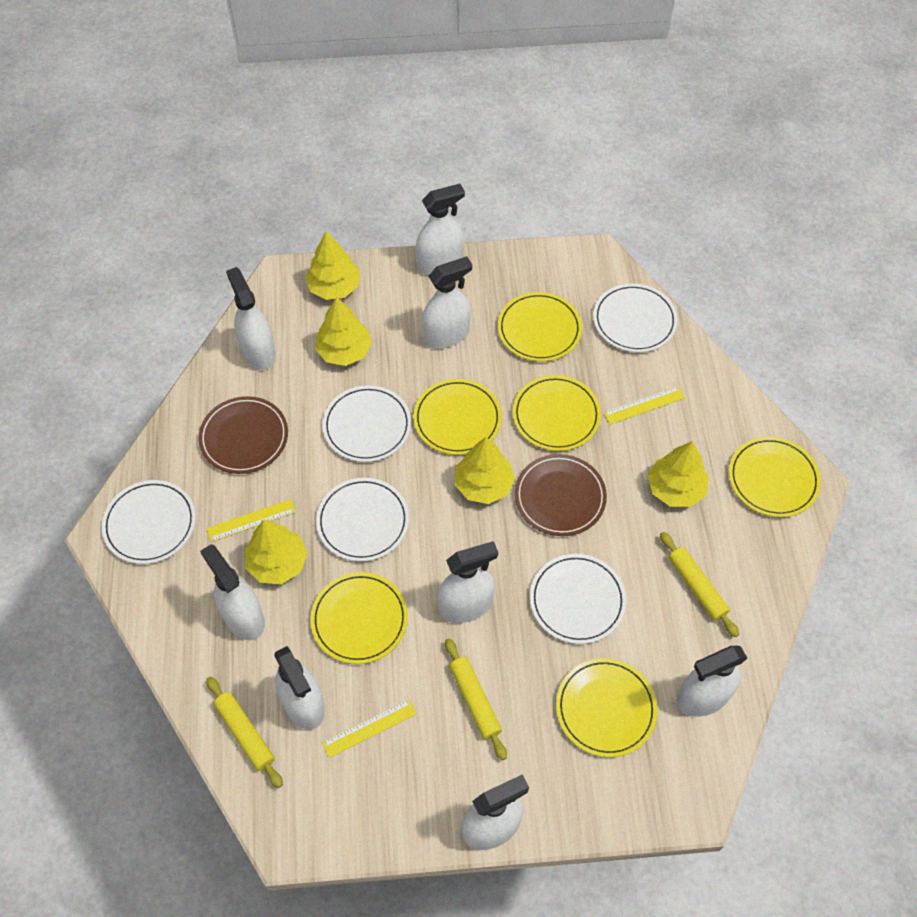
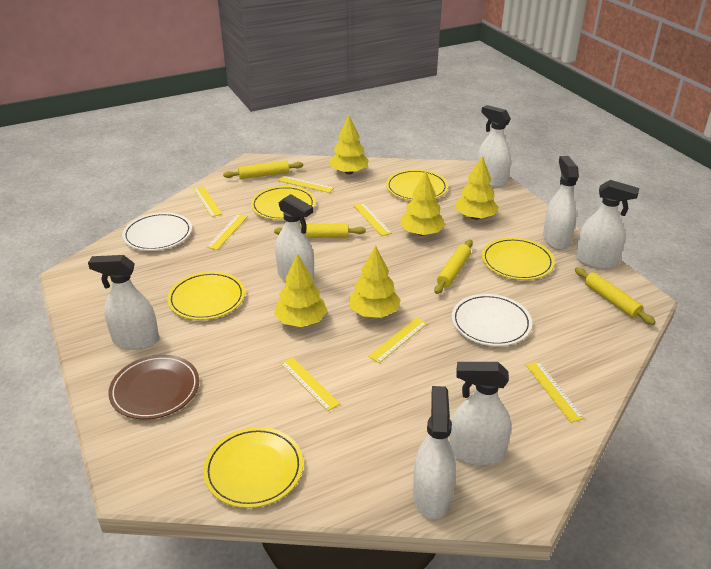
brown plate: 2 -> 1
white plate: 5 -> 2
white spray bottle: 8 -> 7
yellow plate: 6 -> 5
yellow rolling pin: 3 -> 4
yellow ruler: 3 -> 7

